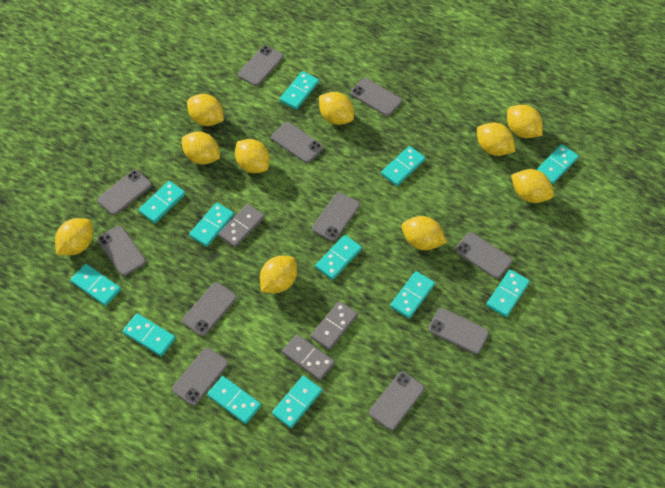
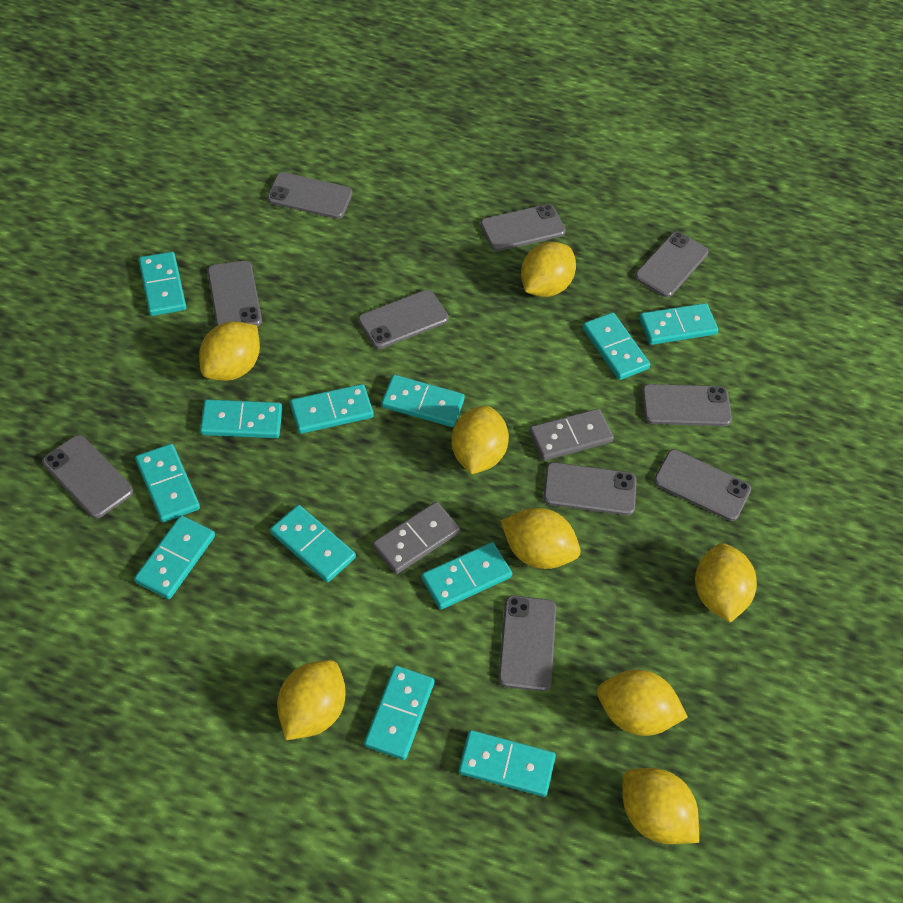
grey domino: 3 -> 2
grey phone: 11 -> 10
yellow lemon: 10 -> 8

